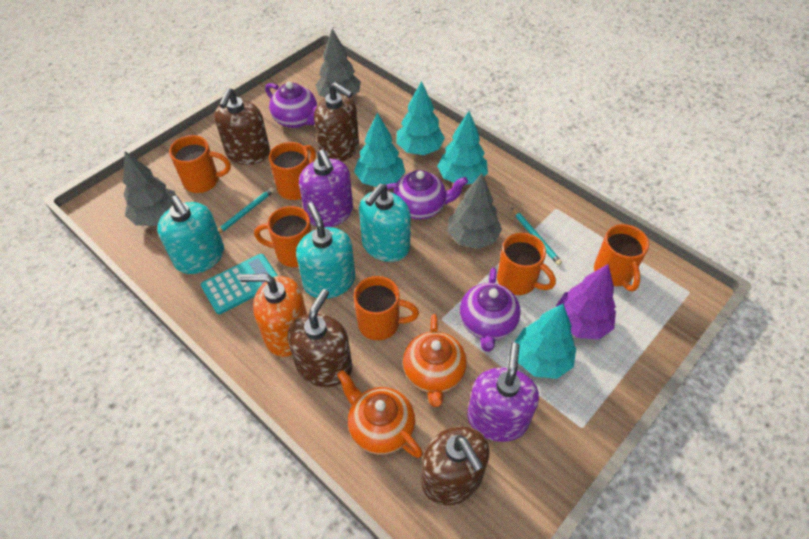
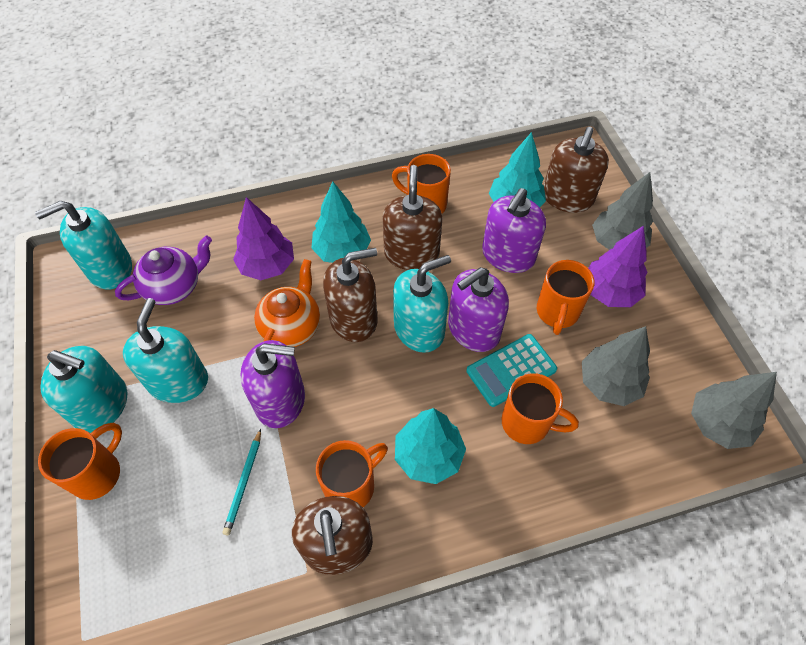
orange mug: 6 -> 5
orange soap dispenser: 1 -> 0
orange teapot: 2 -> 1
purple soap dispenser: 2 -> 3
purple teapot: 3 -> 1
purple tree: 1 -> 2
turquoise pencil: 2 -> 1
turquoise soap dispenser: 3 -> 4
turquoise tree: 4 -> 3

